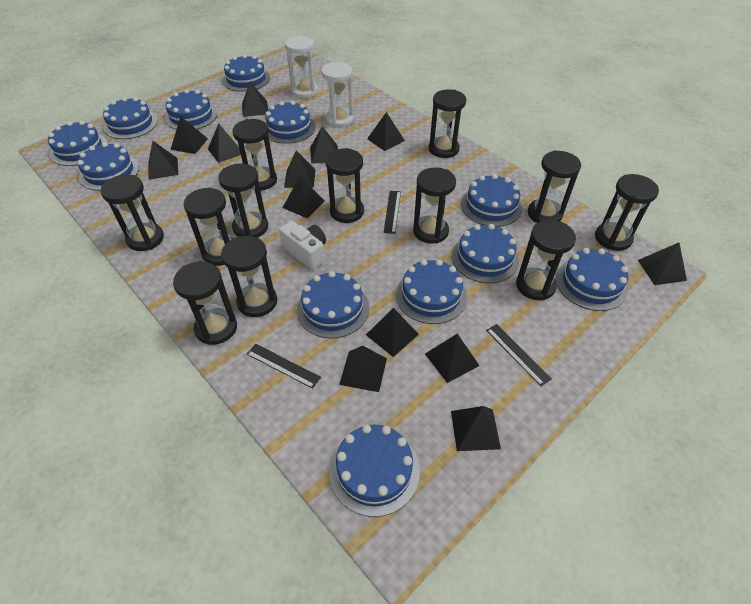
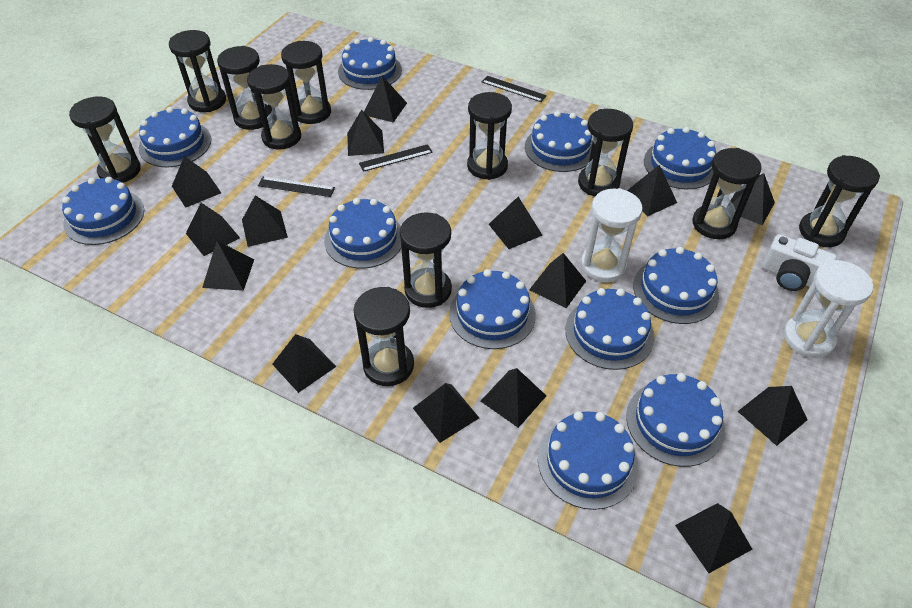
black hourglass: 12 -> 11
black pyramid: 13 -> 15
blue cake: 12 -> 11

